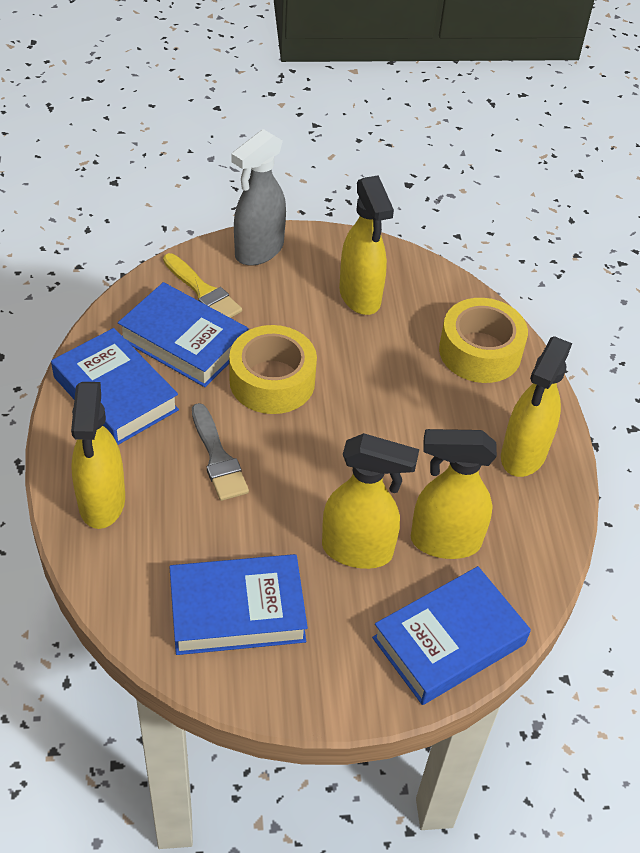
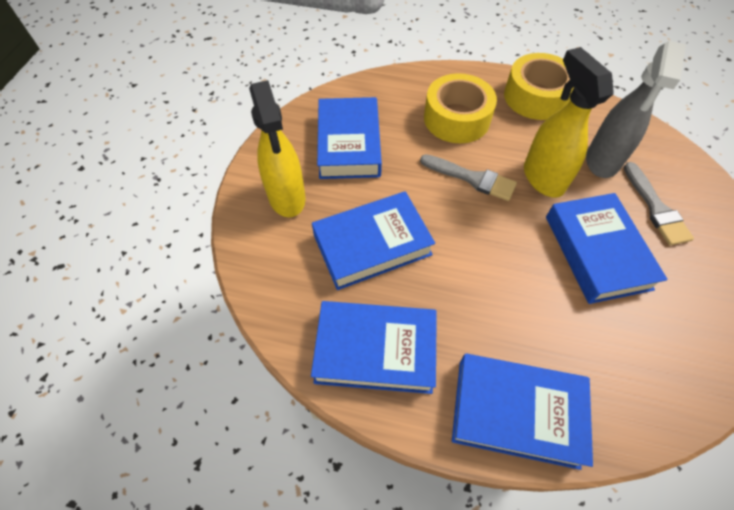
blue book: 4 -> 5
grey brush: 1 -> 2
yellow brush: 1 -> 0
yellow spray bottle: 5 -> 2

